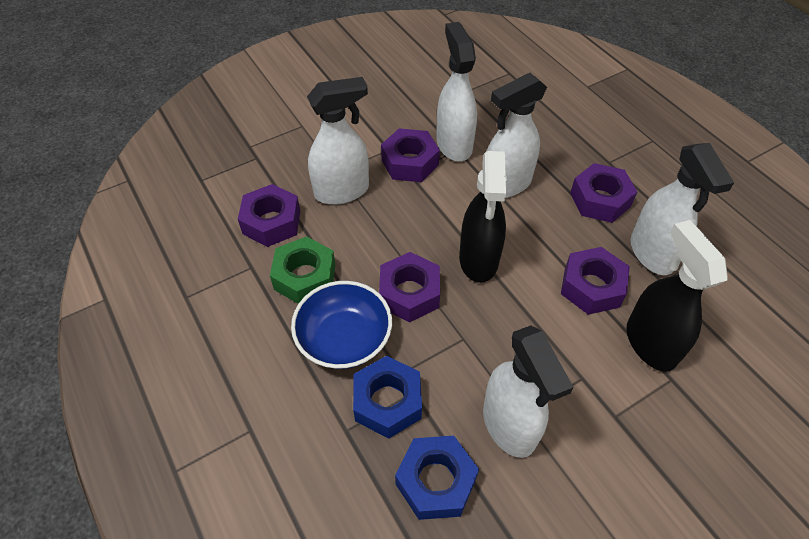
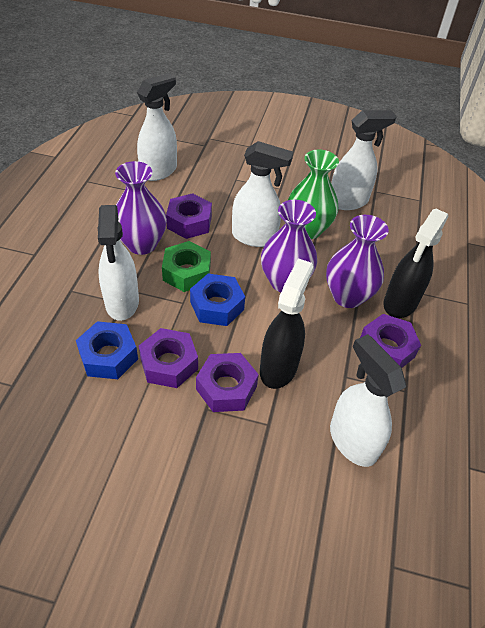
blue bowl: 1 -> 0
green vase: 0 -> 1
purple nut: 5 -> 4
purple vase: 0 -> 3

